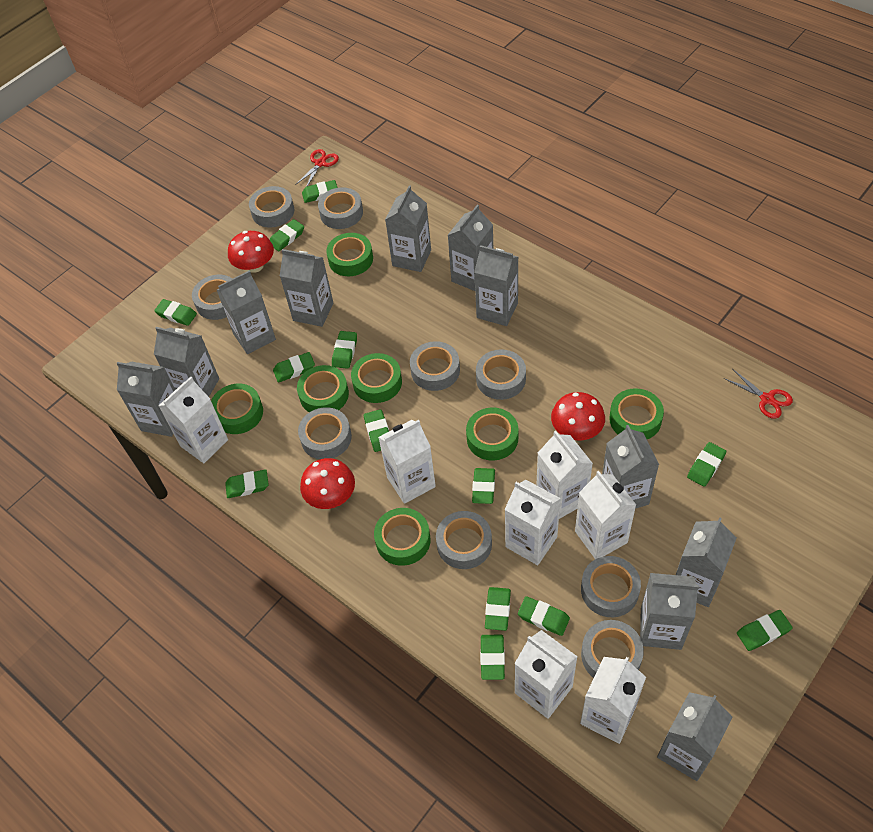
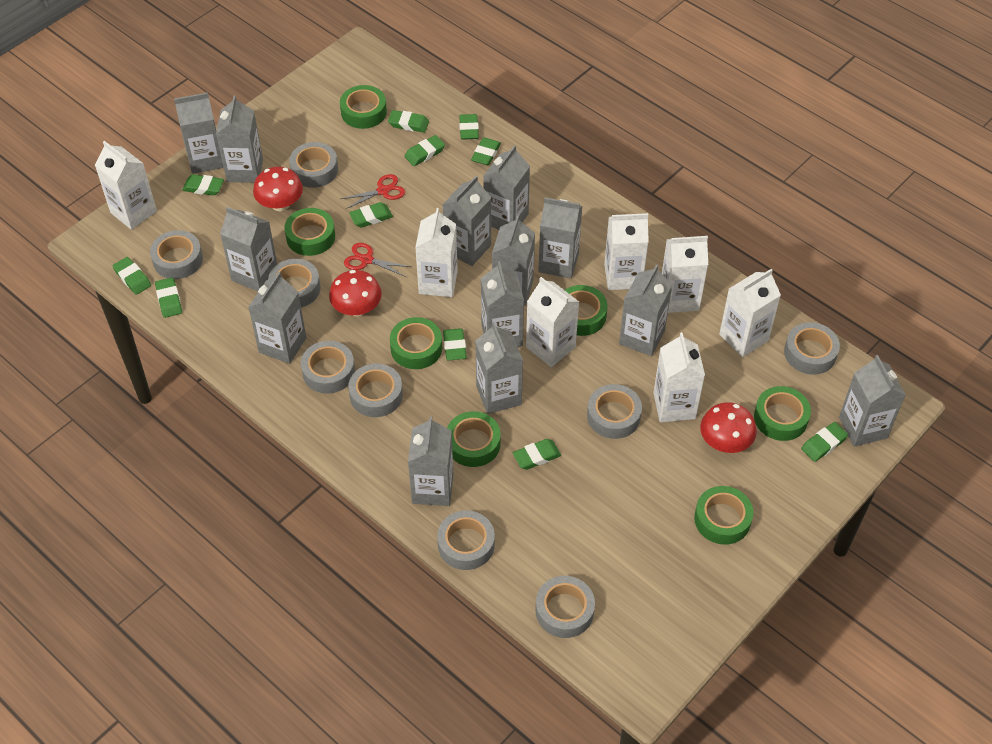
green eraser: 13 -> 11
grey carton: 11 -> 13

